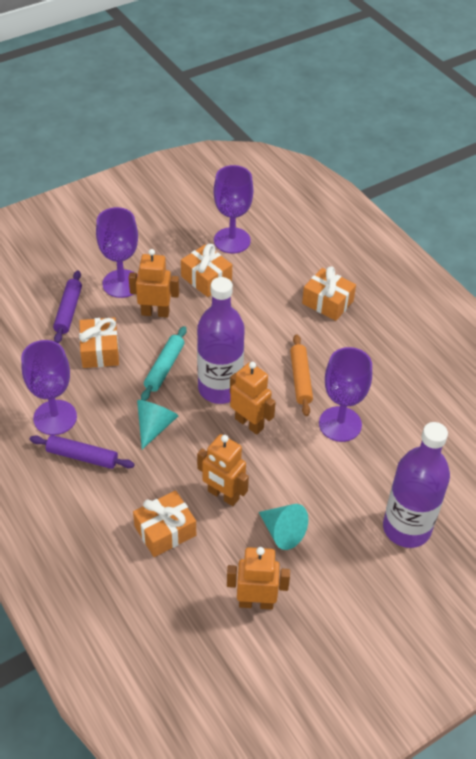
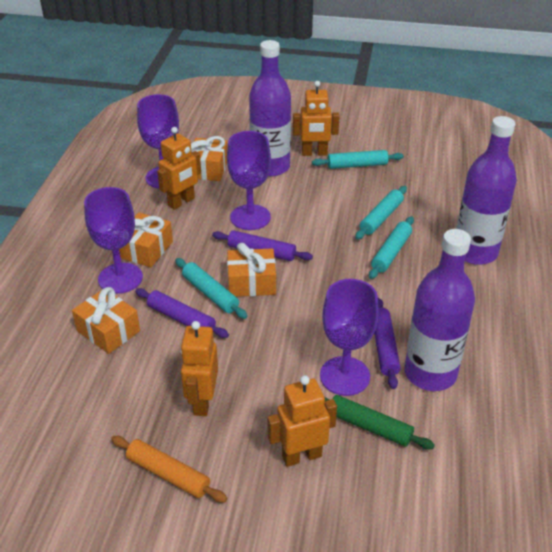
green rolling pin: 0 -> 1
purple bottle: 2 -> 3
purple rolling pin: 2 -> 3
turquoise cone: 2 -> 0
turquoise rolling pin: 1 -> 4

